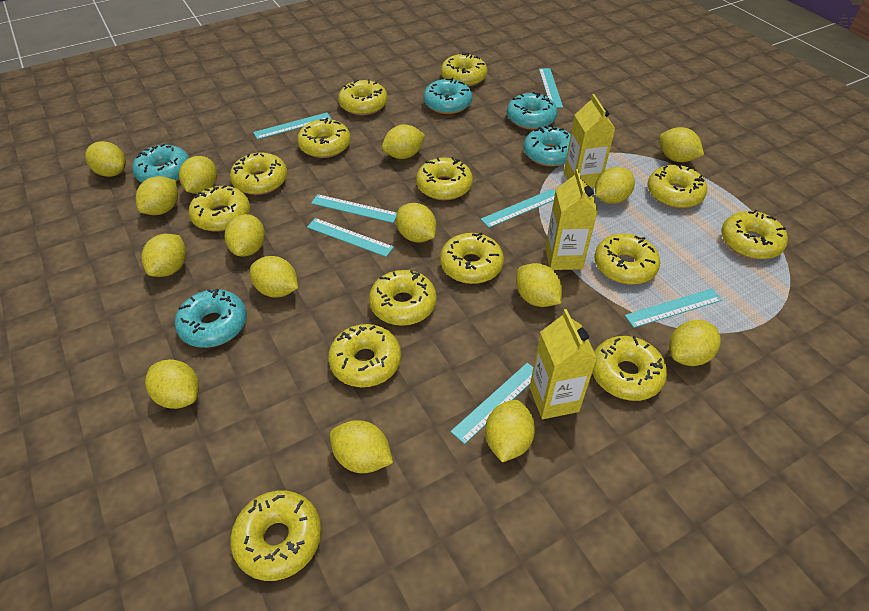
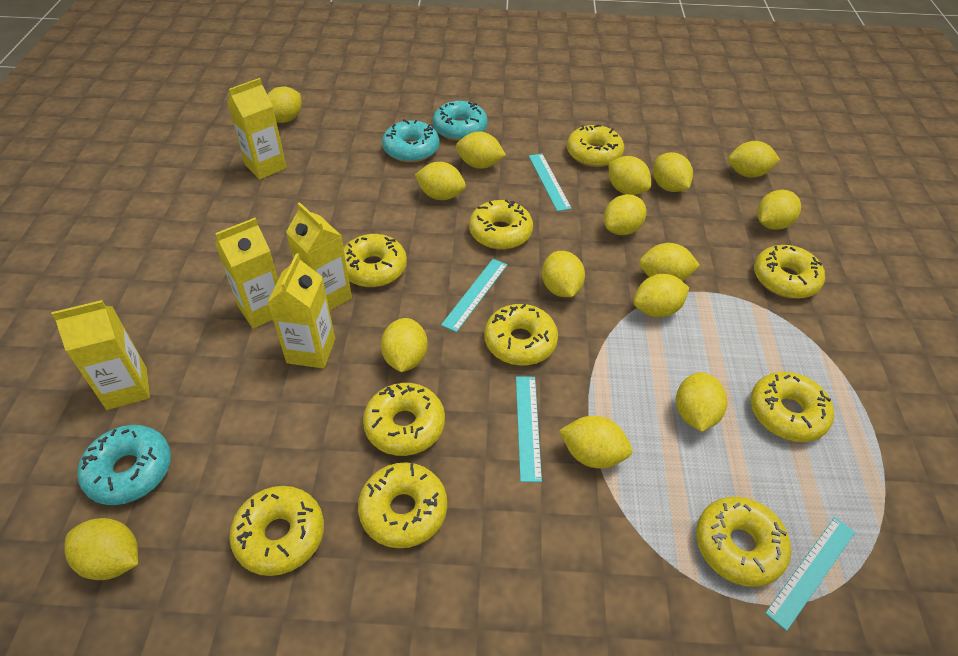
turquoise donut: 5 -> 3
turquoise ruler: 7 -> 4
yellow carton: 3 -> 5
yellow donut: 14 -> 10

